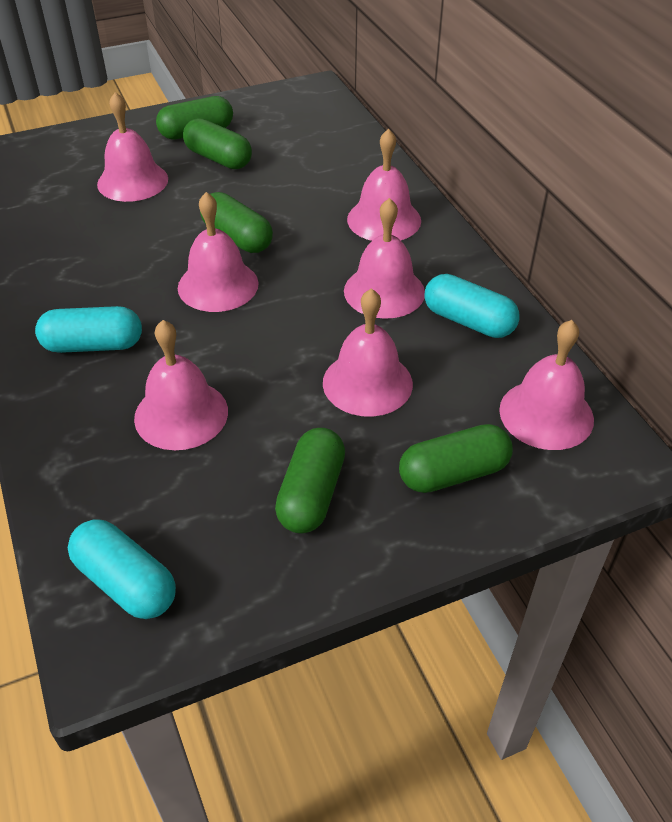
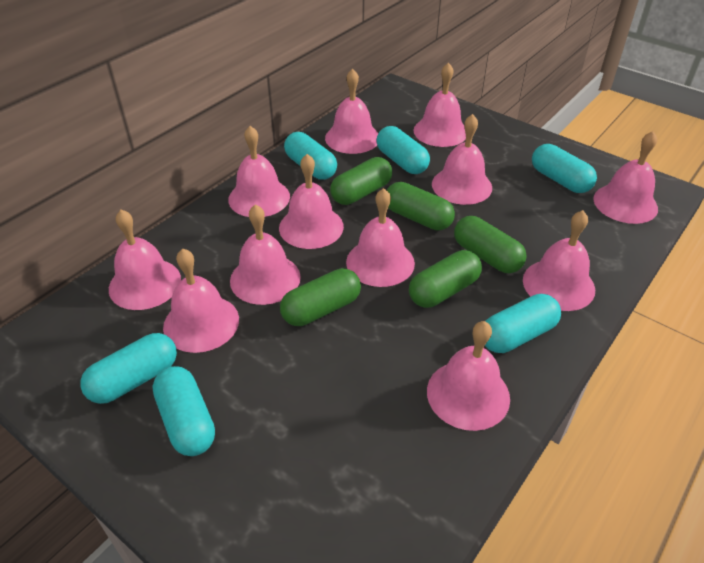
pink bell: 7 -> 12
turquoise capsule: 3 -> 6

